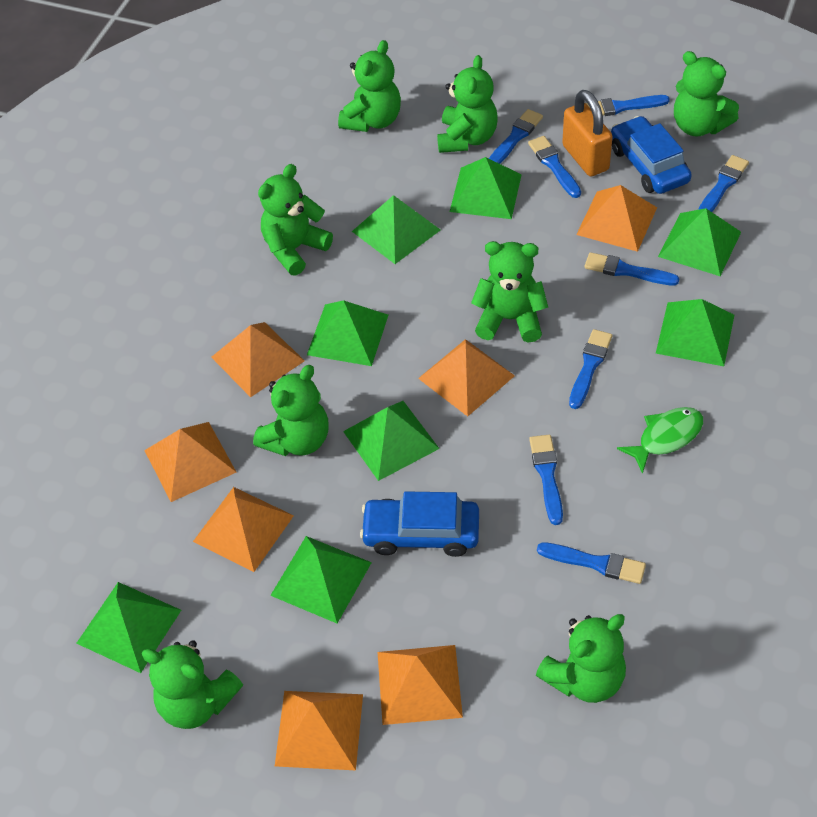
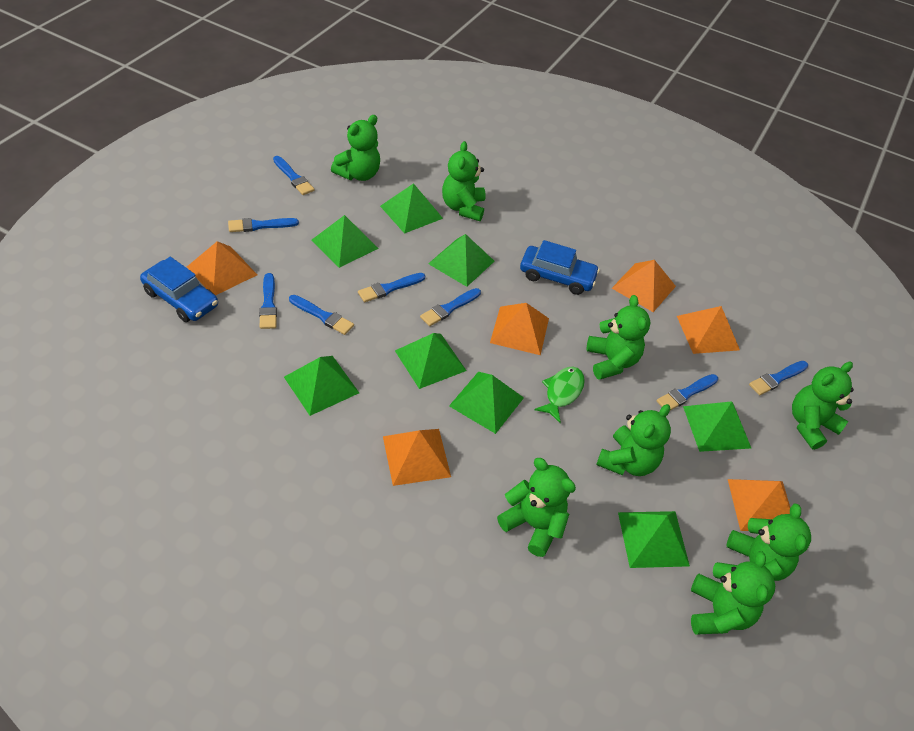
orange padlock: 1 -> 0
orange pyramid: 7 -> 6

